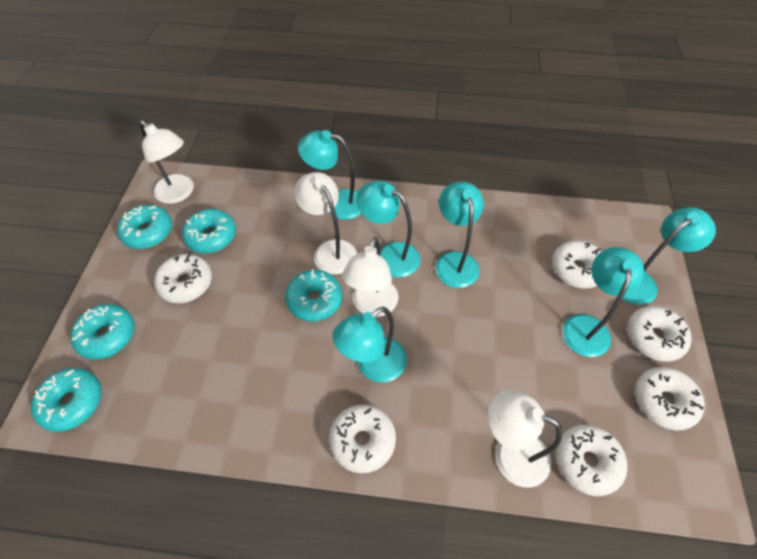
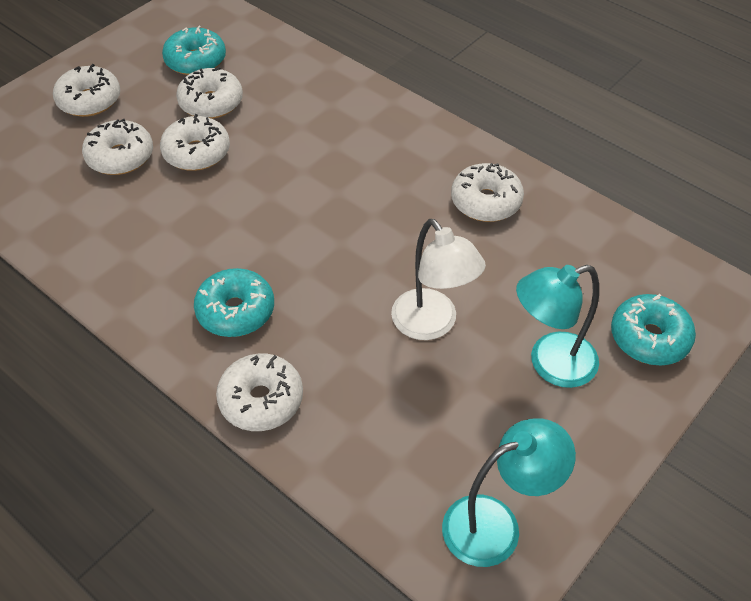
turquoise donut: 5 -> 3
turquoise lamp: 6 -> 2
white lamp: 4 -> 1

